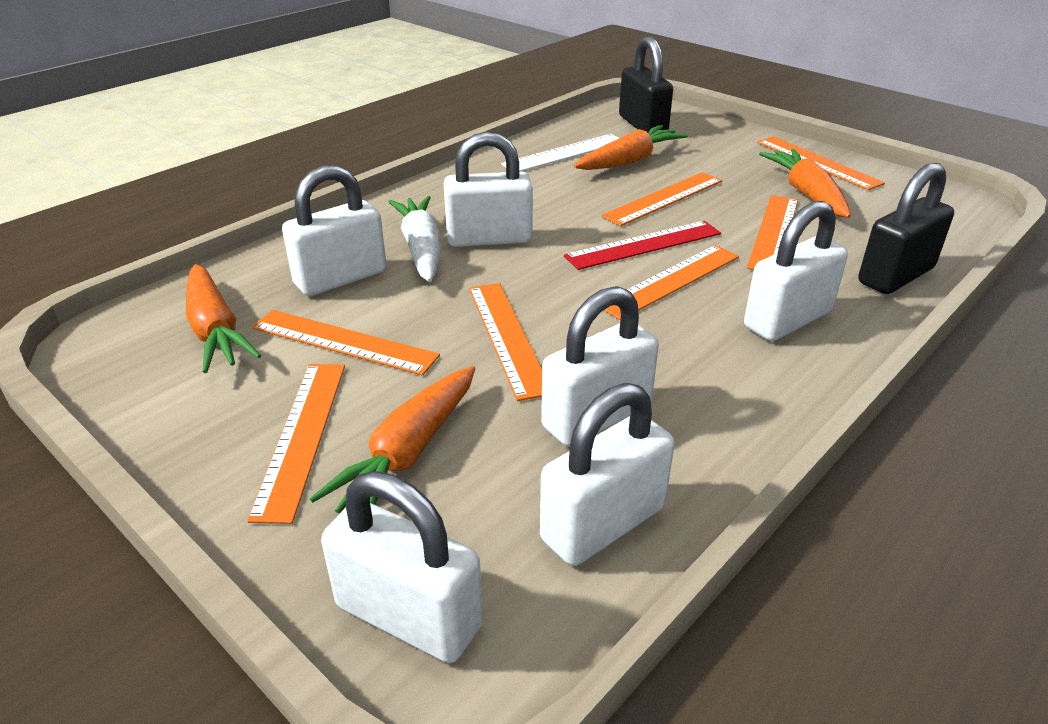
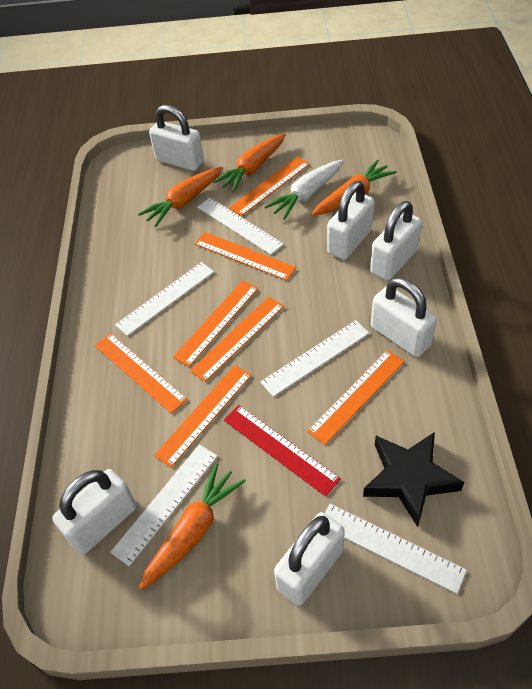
black padlock: 2 -> 0
black star: 0 -> 1
white ruler: 1 -> 5

